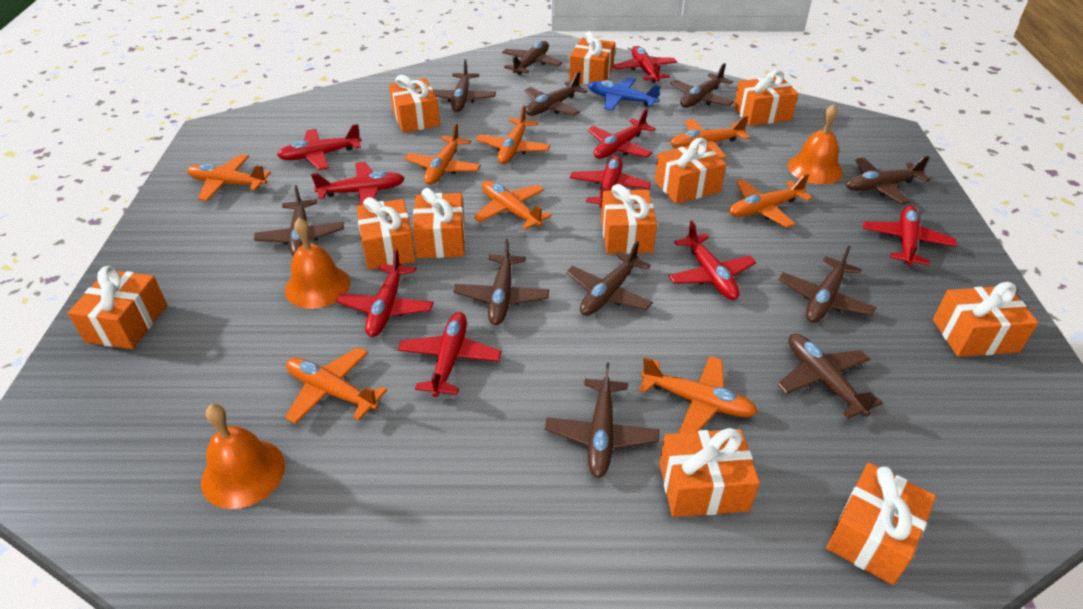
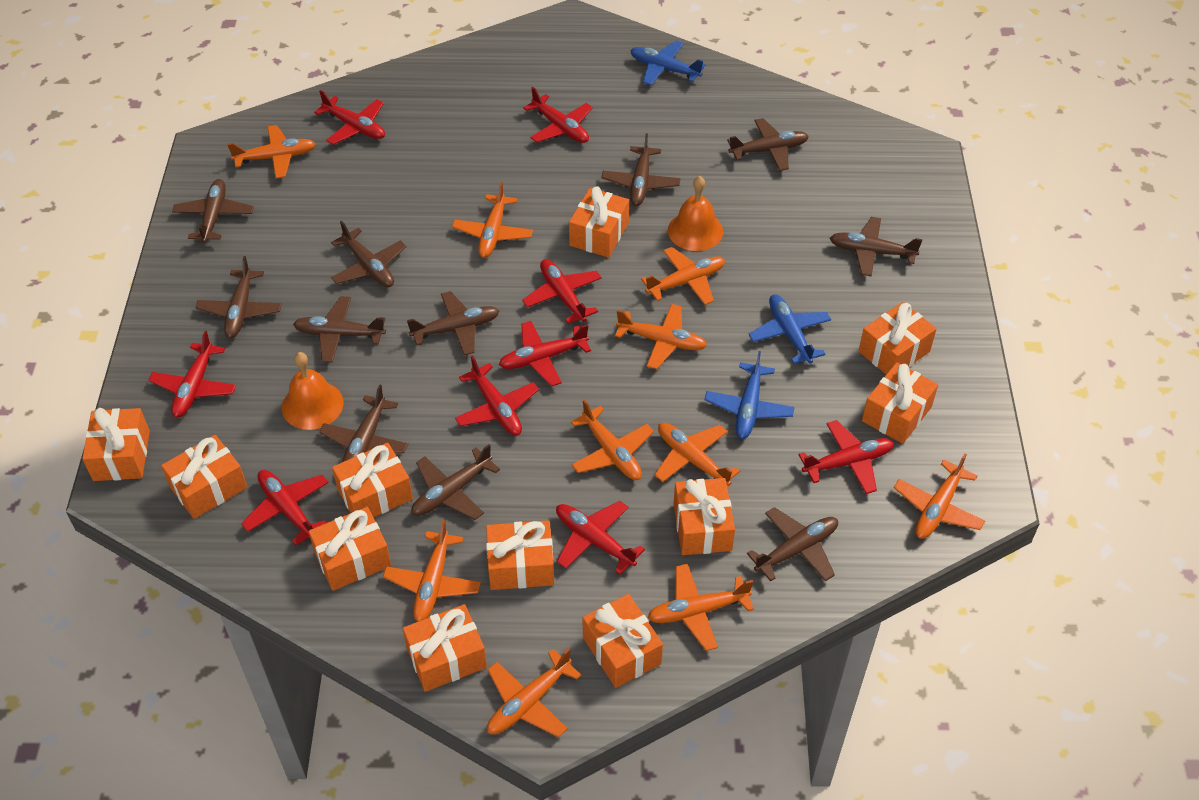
blue plane: 1 -> 3
orange bell: 3 -> 2
orange plane: 8 -> 10

